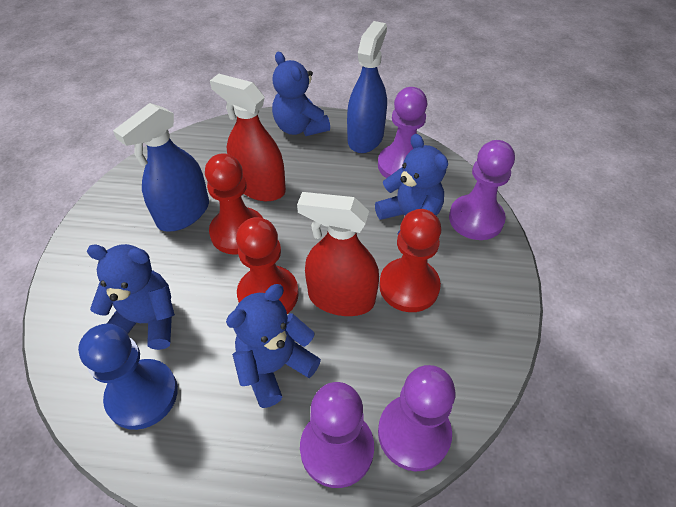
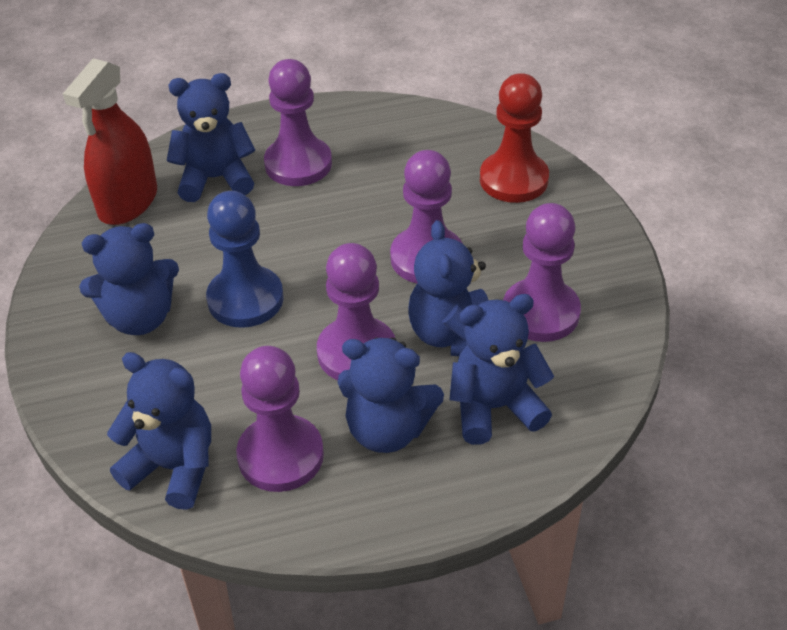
blue spray bottle: 2 -> 0
blue teddy bear: 4 -> 6
purple pawn: 4 -> 5
red pawn: 3 -> 1
red spray bottle: 2 -> 1

